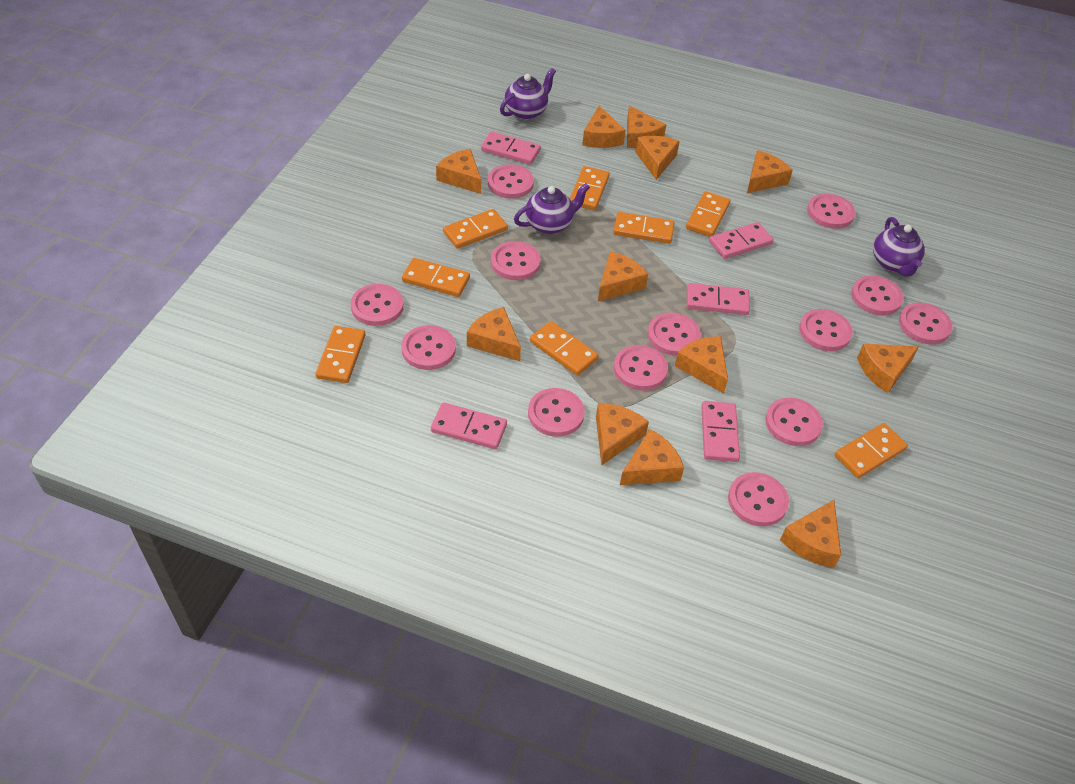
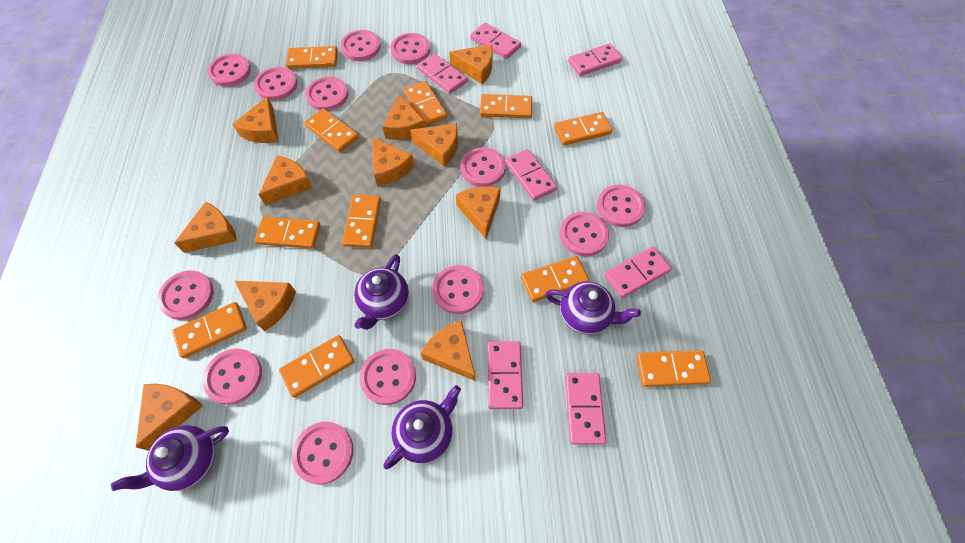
orange cheese: 12 -> 11
orange domino: 8 -> 11
pink domino: 5 -> 7
purple teapot: 3 -> 4

